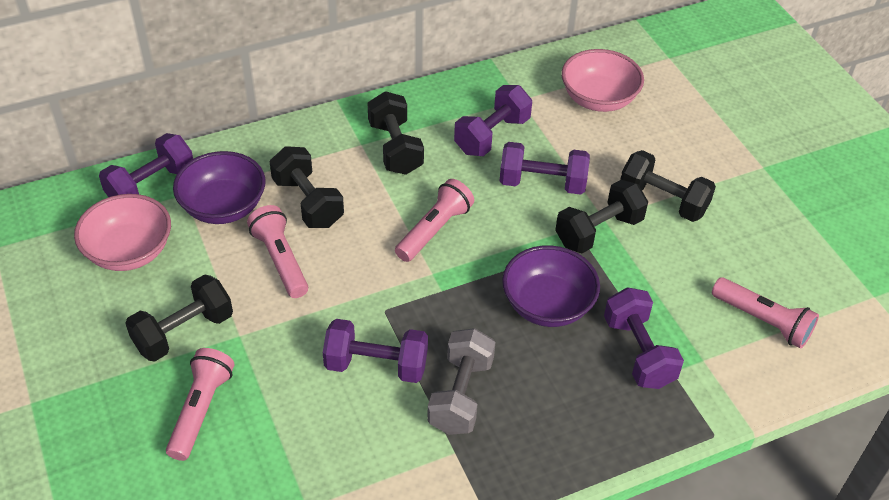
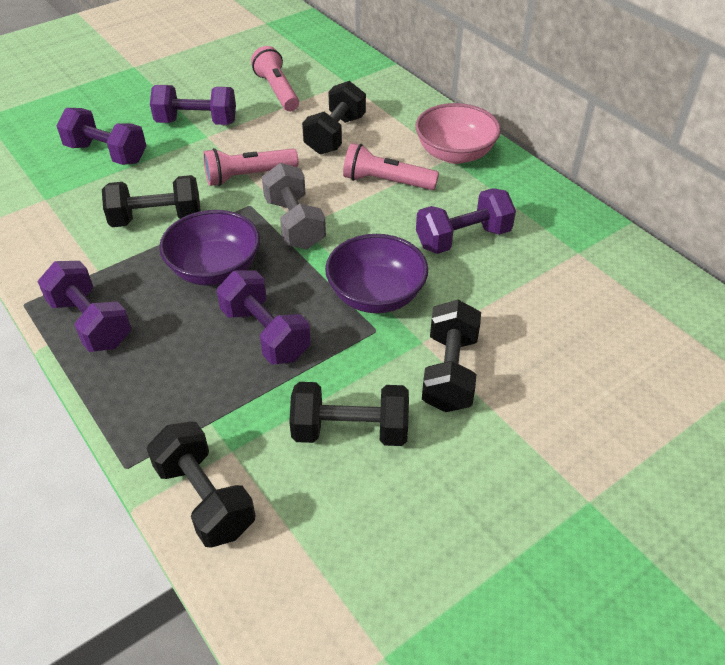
pink bowl: 2 -> 1
pink flashlight: 4 -> 3

